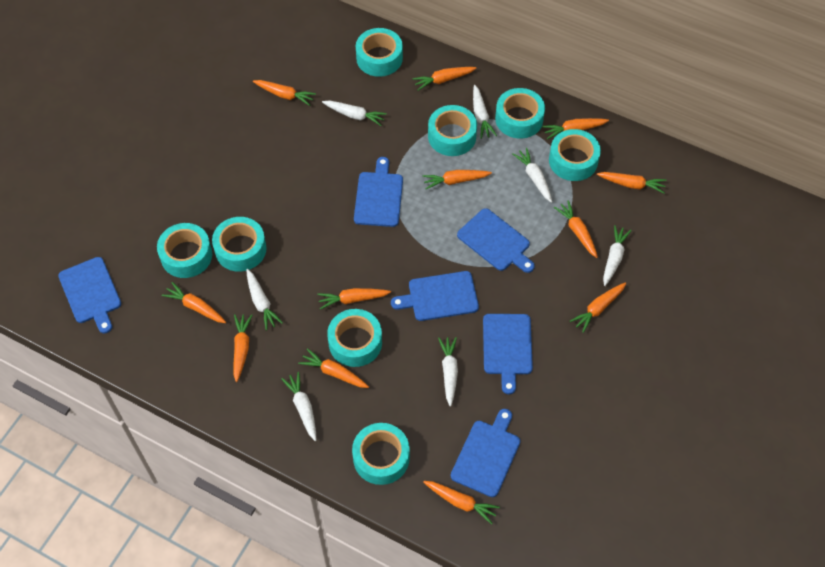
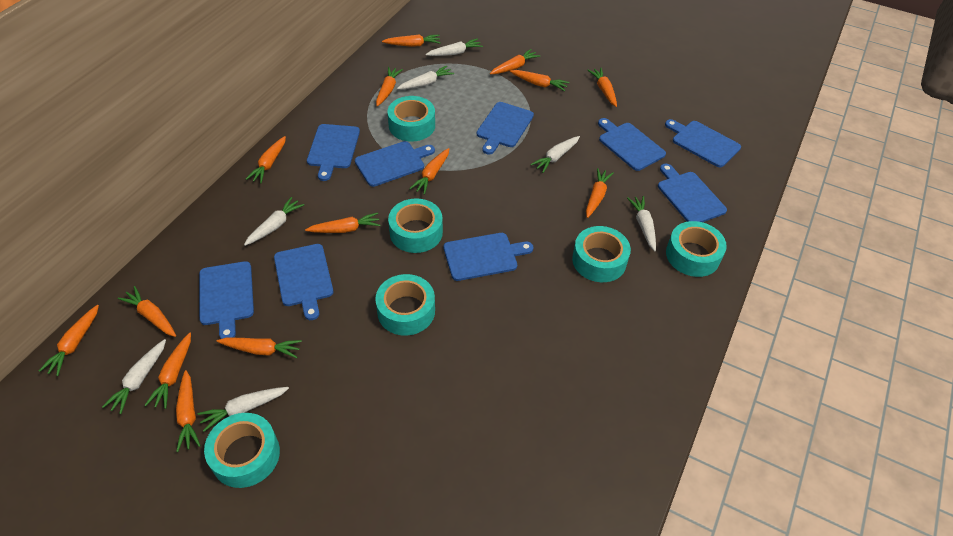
blue cutting board: 6 -> 9
orange carrot: 12 -> 14
turquoise tape: 8 -> 6

